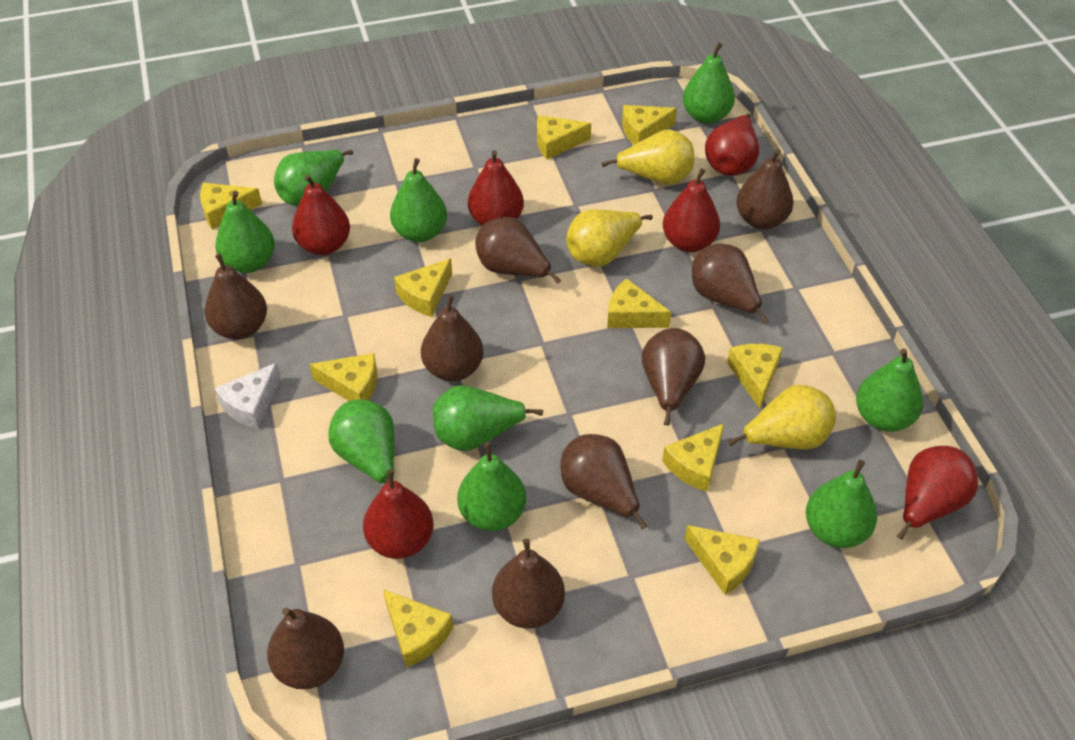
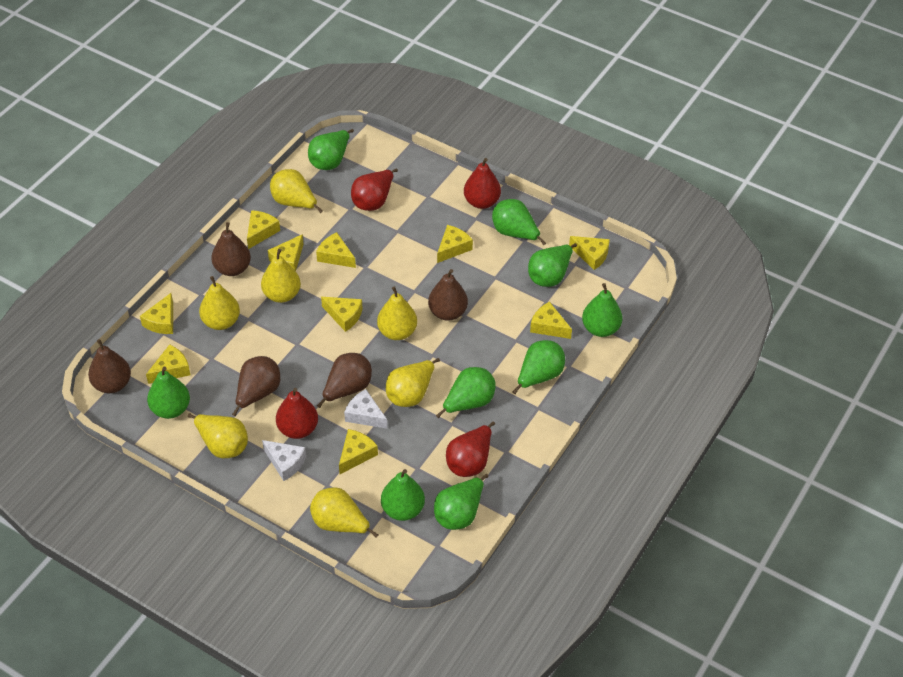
brown pear: 9 -> 5
red pear: 6 -> 4
white cheese: 1 -> 2
yellow pear: 3 -> 7

